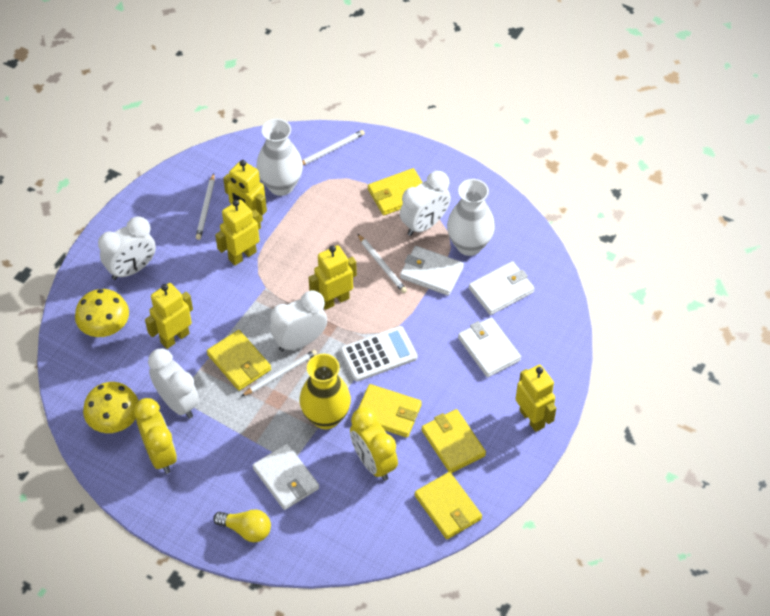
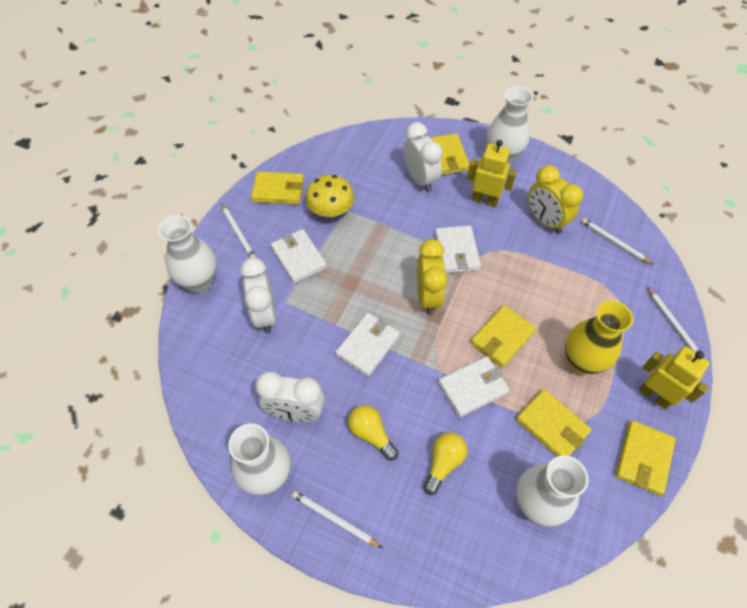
white calculator: 1 -> 0
white clock: 4 -> 3
white vase: 2 -> 4
yellow light bulb: 1 -> 2
yellow mushroom: 2 -> 1
yellow robot: 5 -> 2

